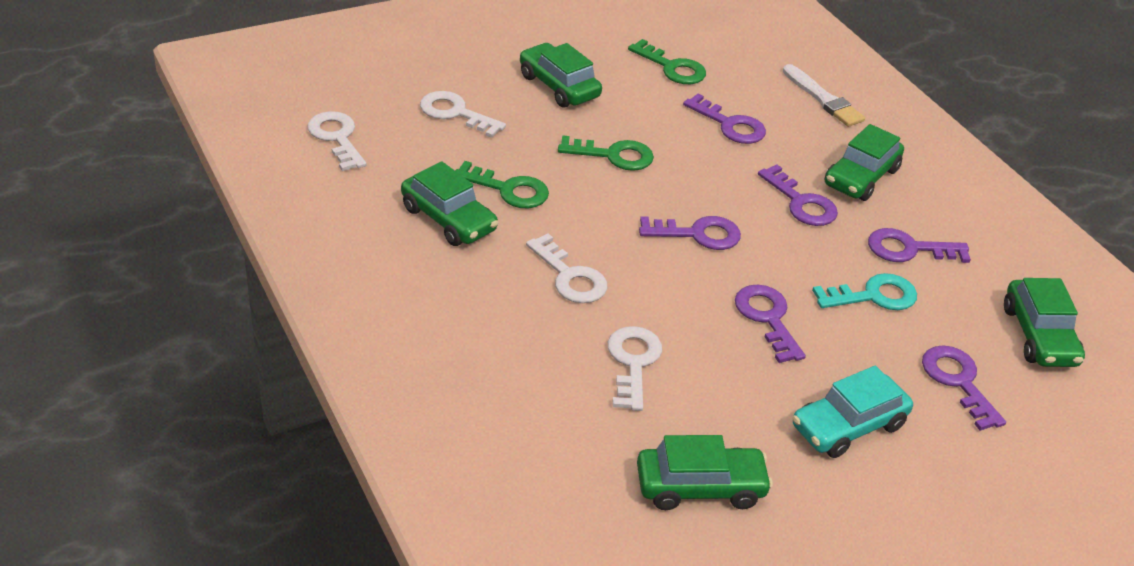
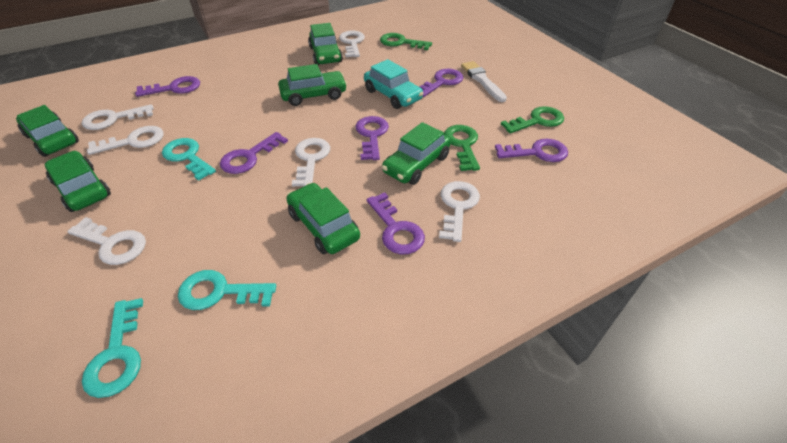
green car: 5 -> 6
turquoise key: 1 -> 3
white key: 4 -> 6

